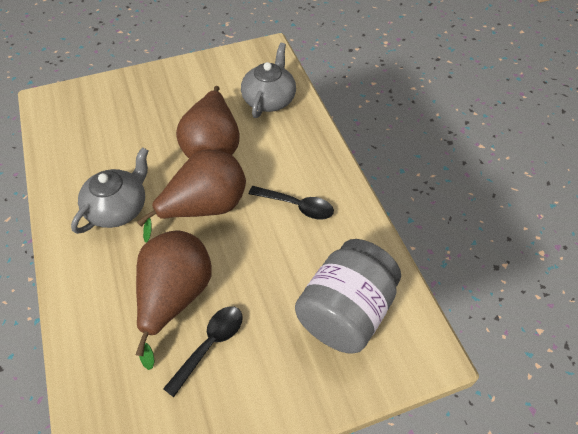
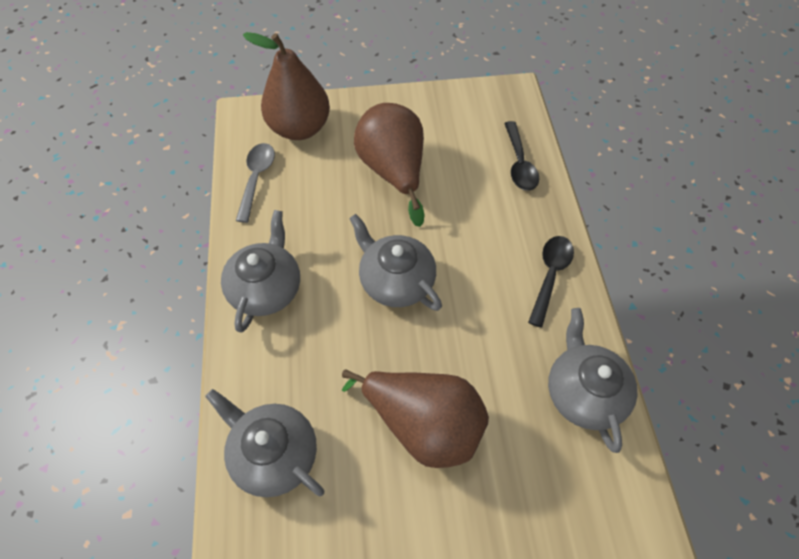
grey jar: 1 -> 0
grey spoon: 0 -> 1
grey teapot: 2 -> 4

